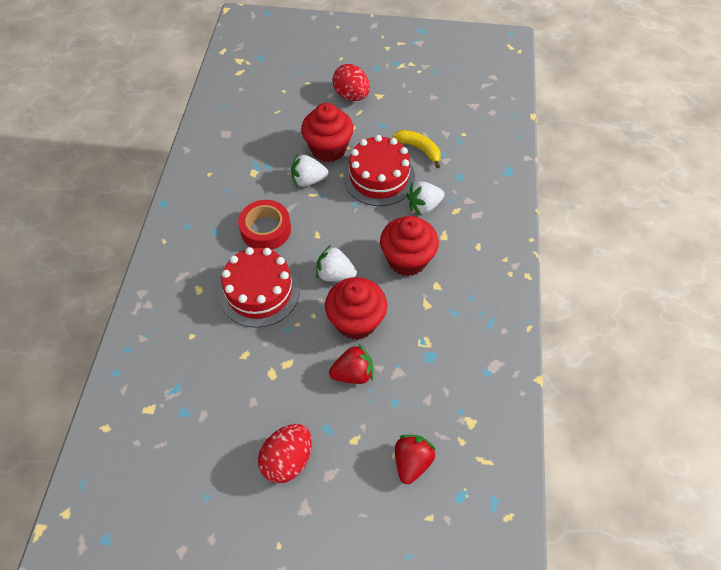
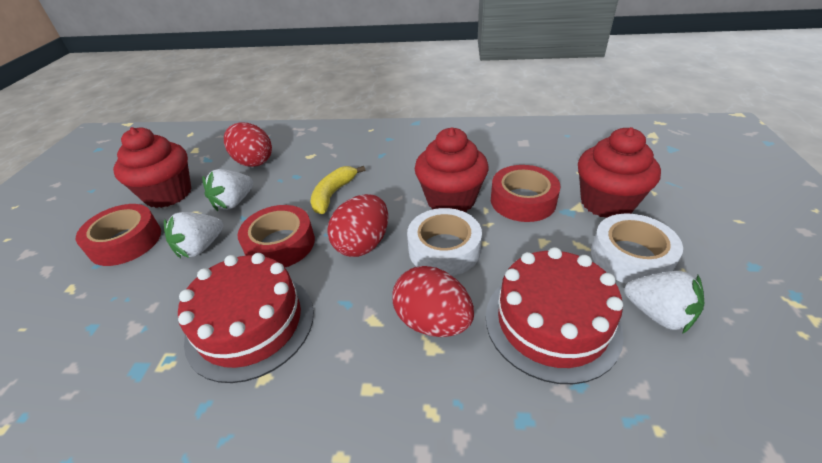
red egg: 2 -> 3
red strawberry: 2 -> 0
red tape: 1 -> 3
white tape: 0 -> 2

